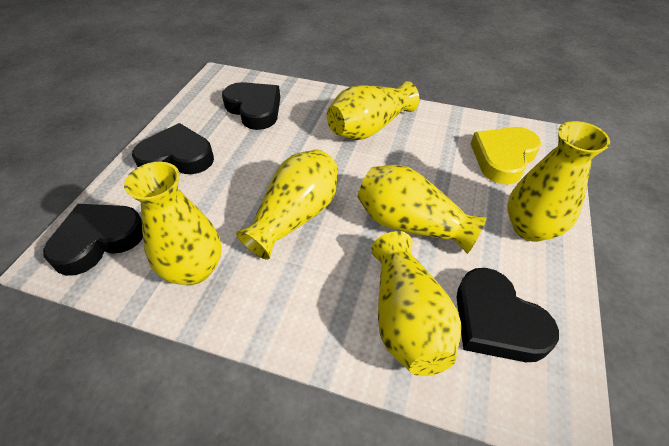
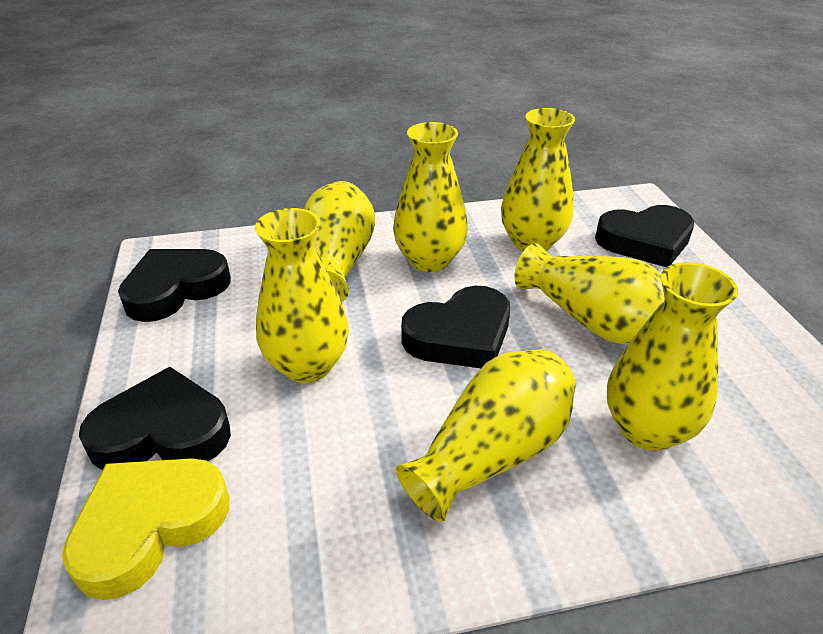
yellow vase: 6 -> 7

